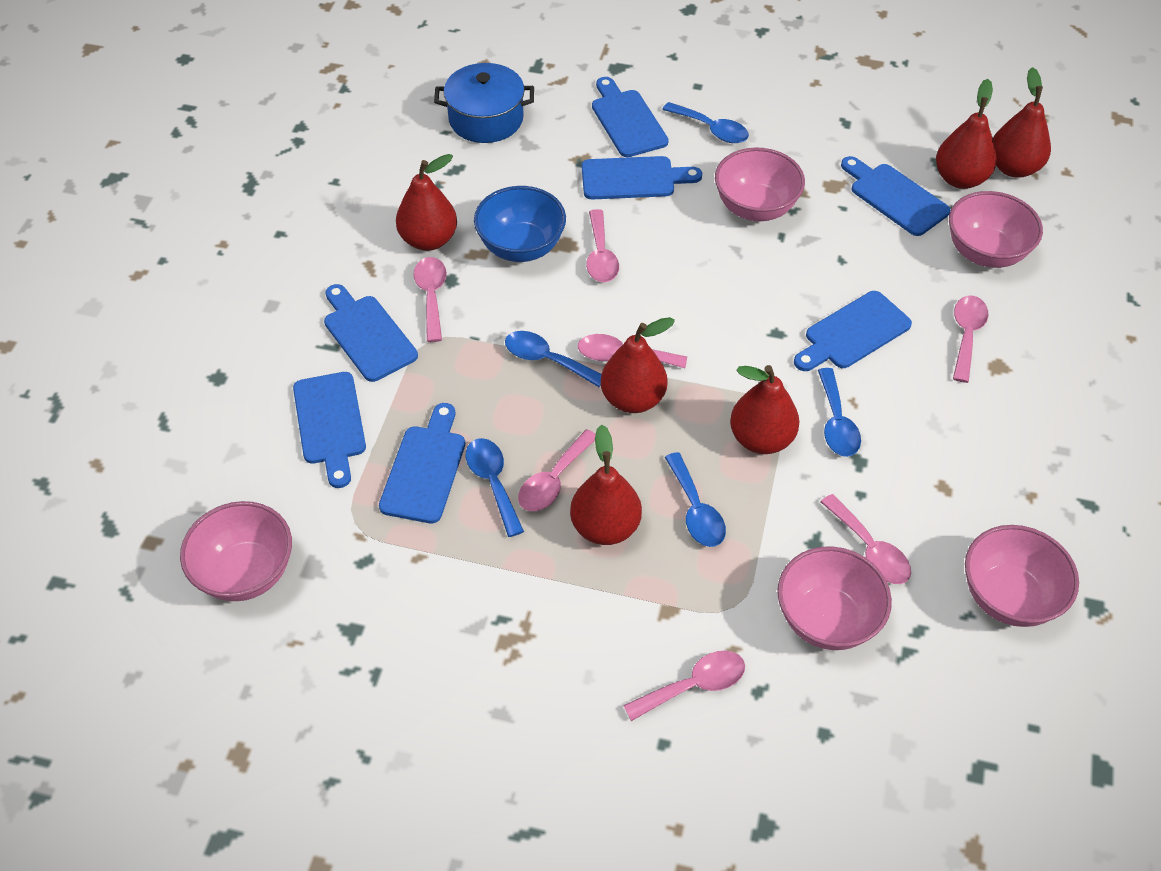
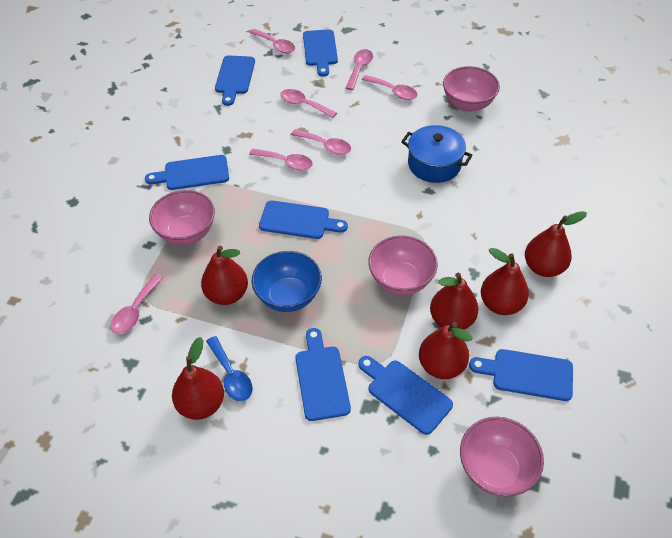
blue spoon: 5 -> 1
pink bowl: 5 -> 4

